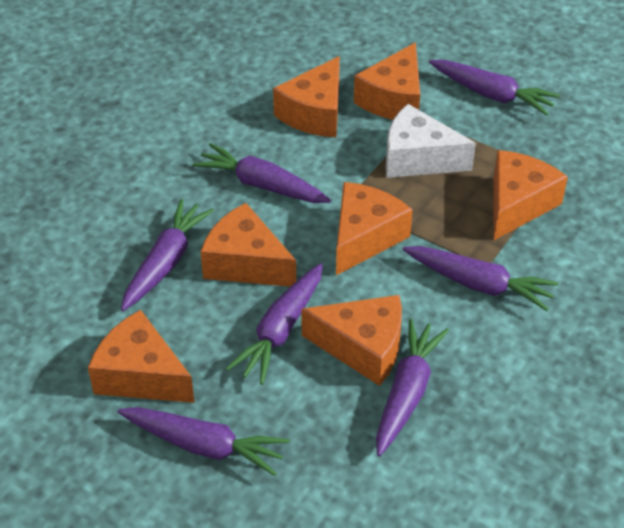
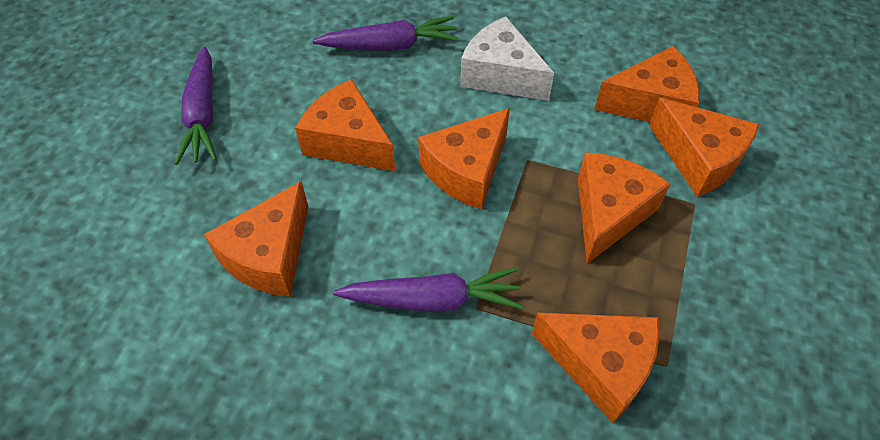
purple carrot: 7 -> 3

